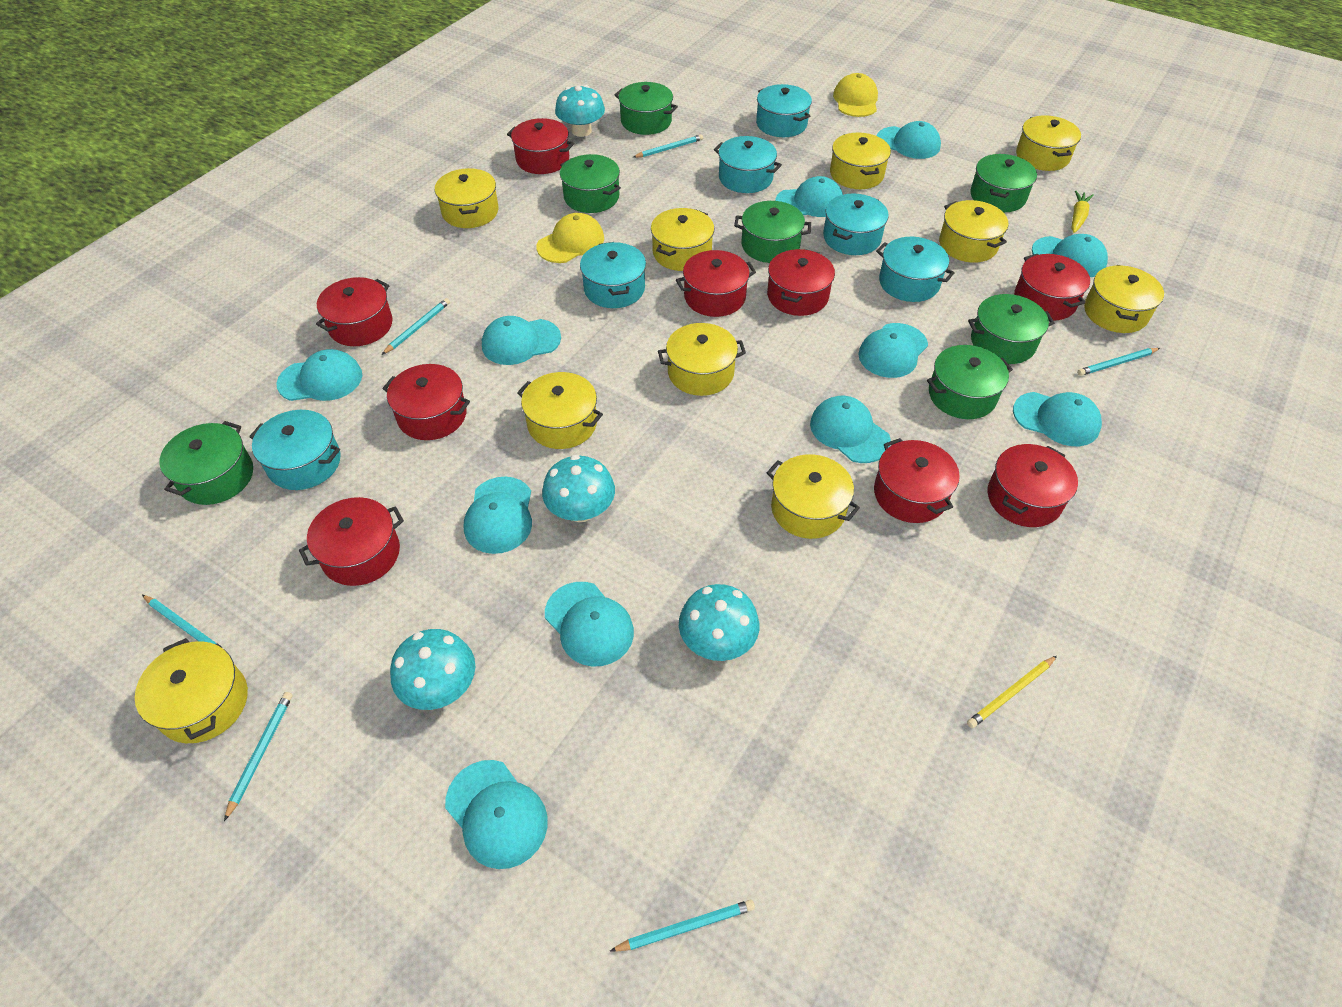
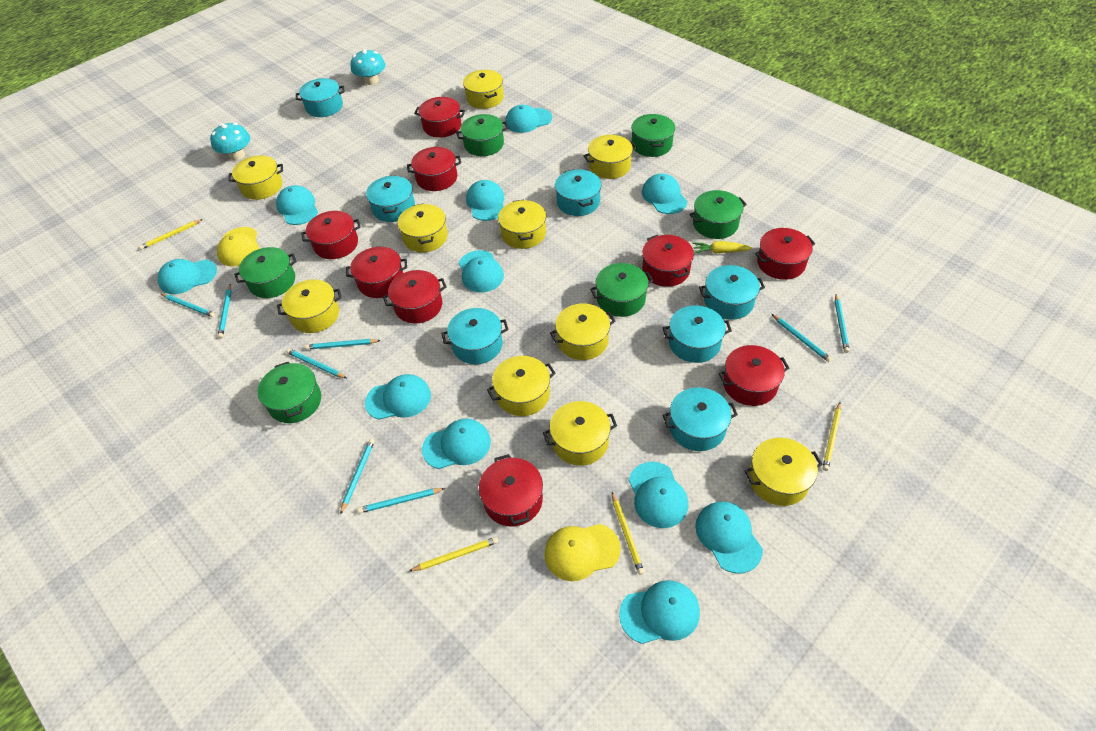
green pot: 7 -> 6
turquoise mushroom: 4 -> 2
turquoise pencil: 6 -> 8
turquoise pot: 6 -> 7
yellow pencil: 1 -> 4

